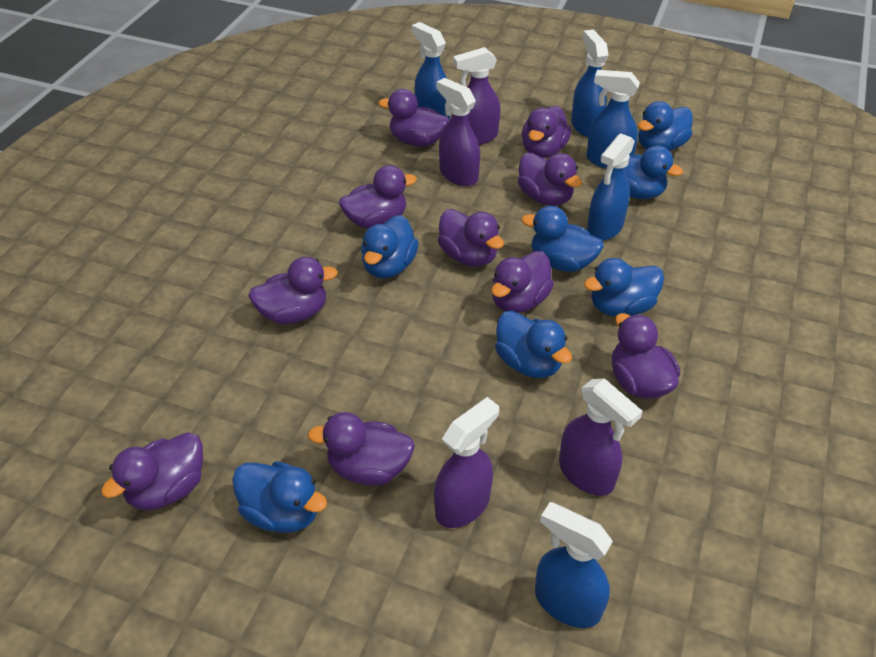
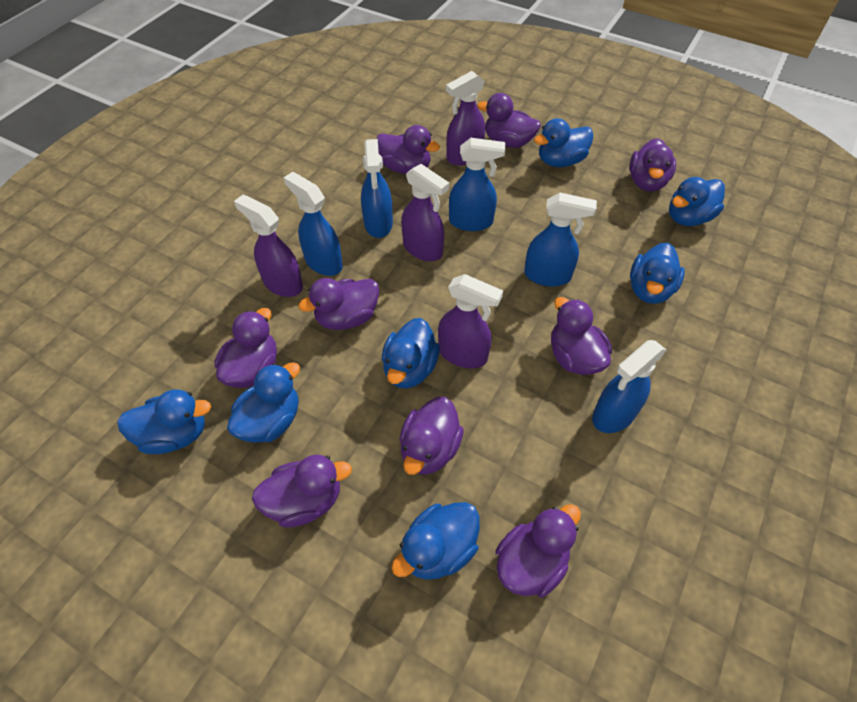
purple duck: 10 -> 9

